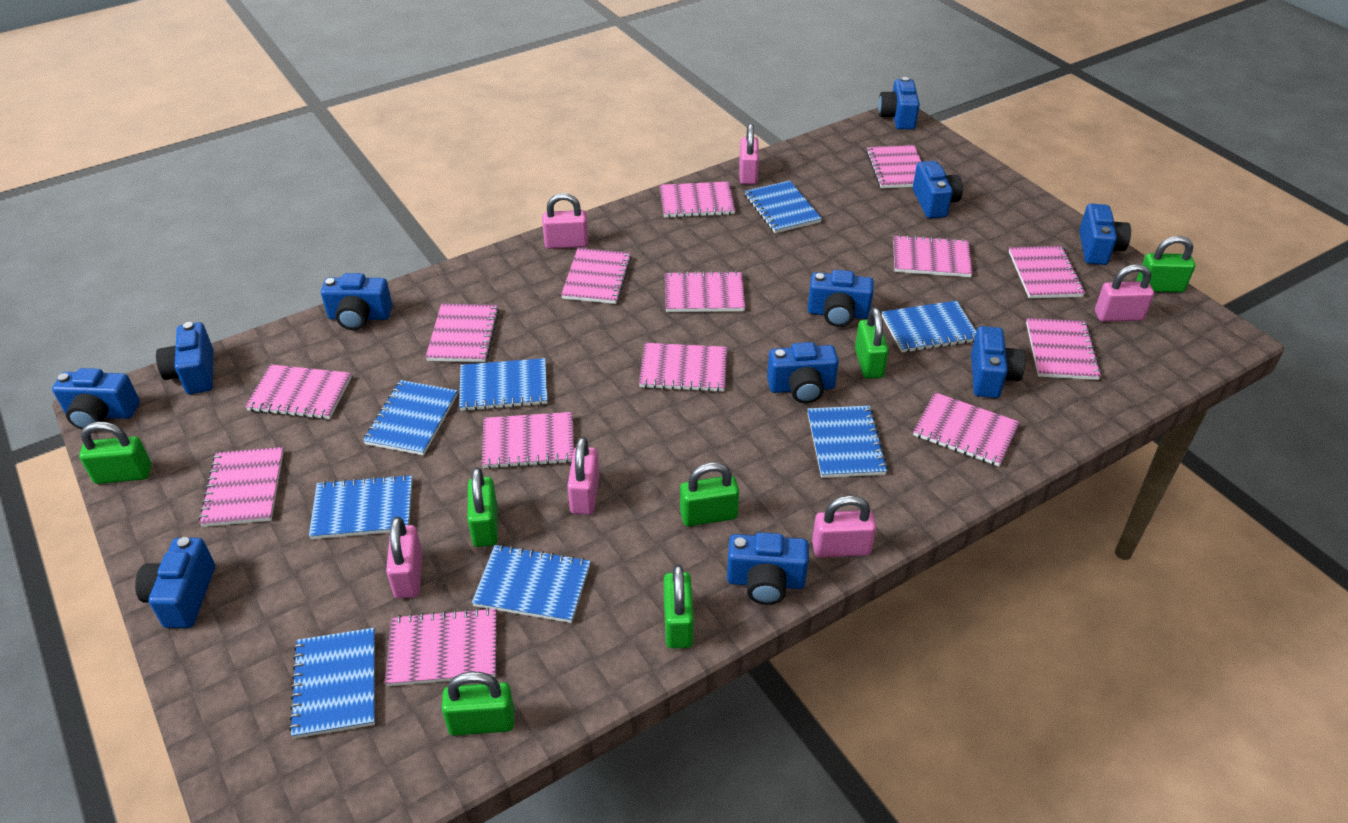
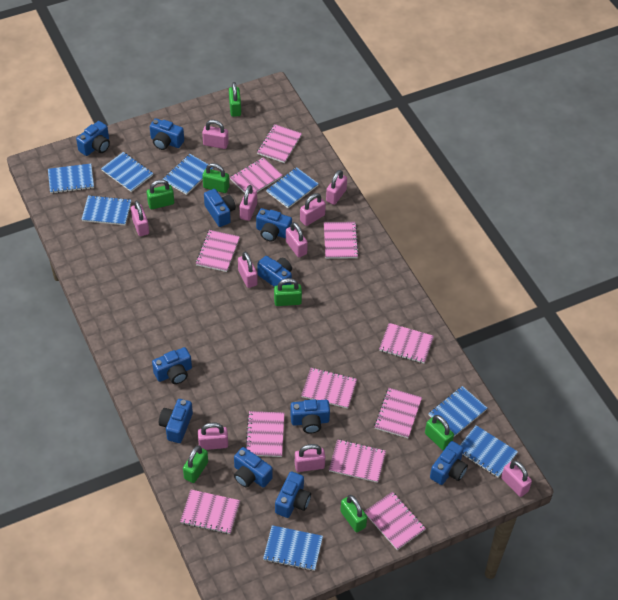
pink notebook: 14 -> 11
pink padlock: 6 -> 10

